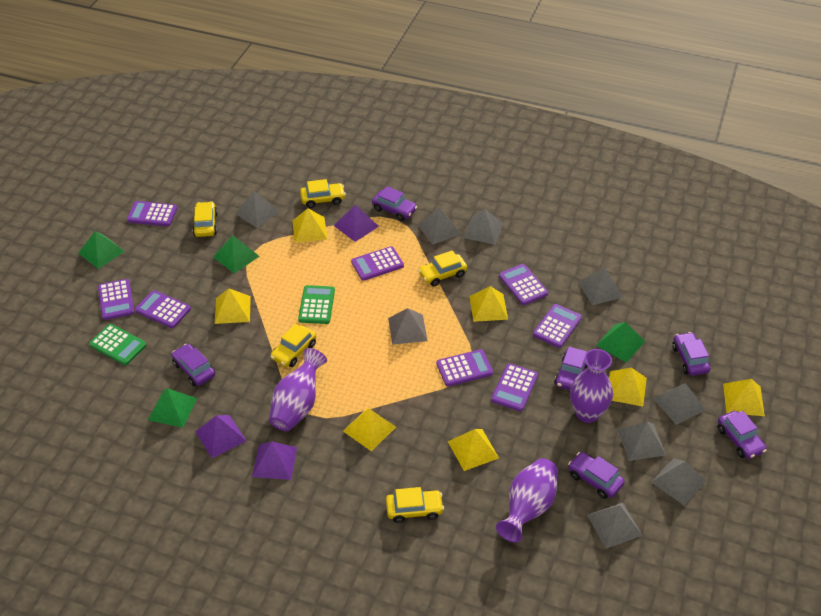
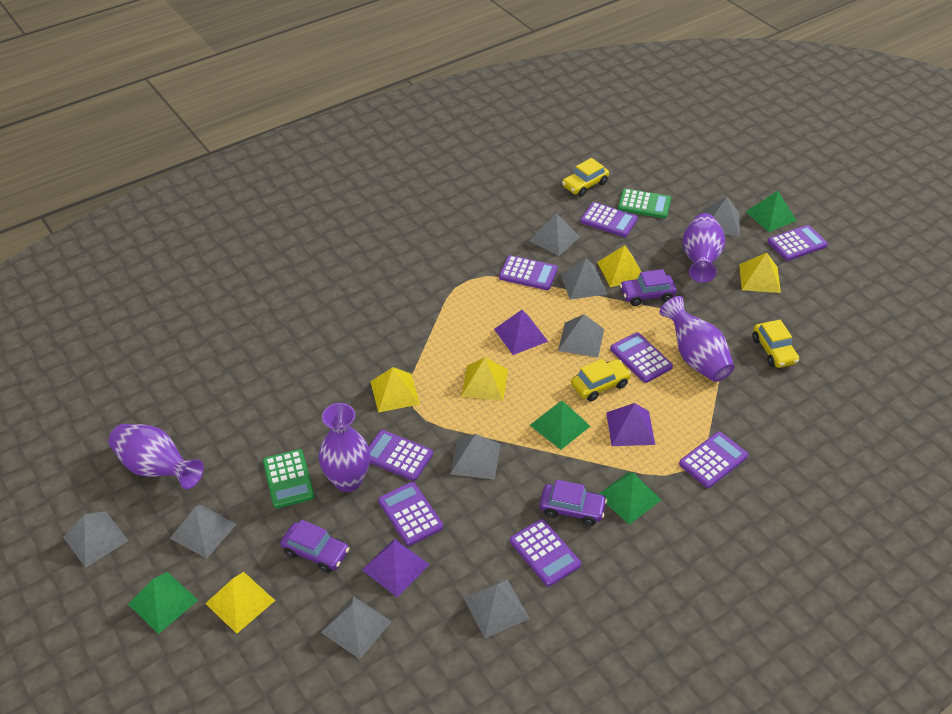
purple car: 6 -> 3
purple vase: 3 -> 4
yellow car: 5 -> 3
yellow pyramid: 7 -> 5

